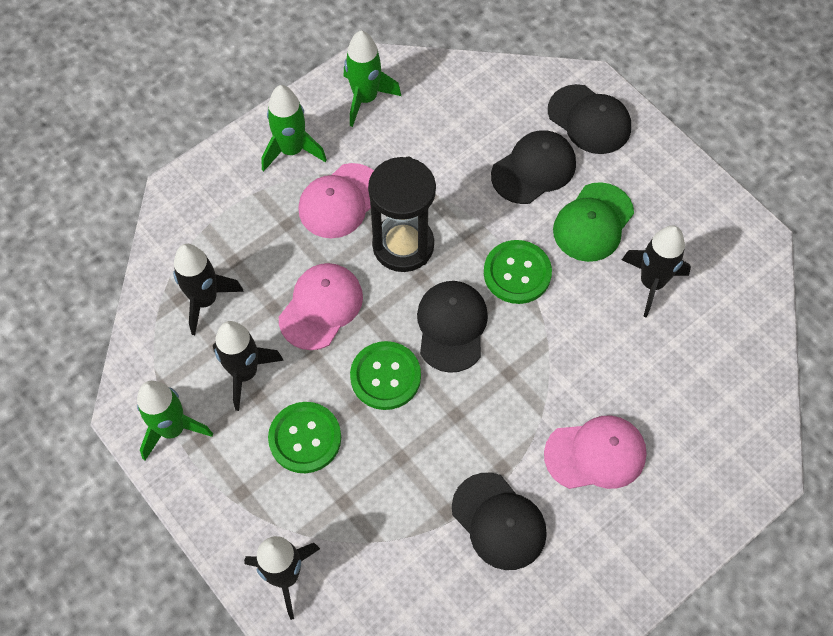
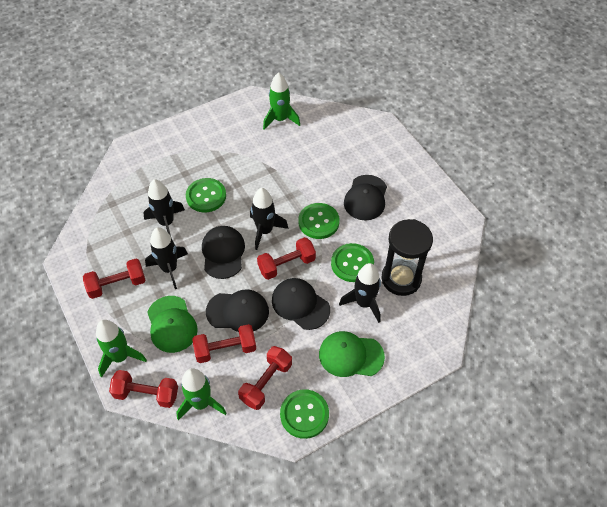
green button: 3 -> 4
green cap: 1 -> 2
pink cap: 3 -> 0
red dumbbell: 0 -> 5

